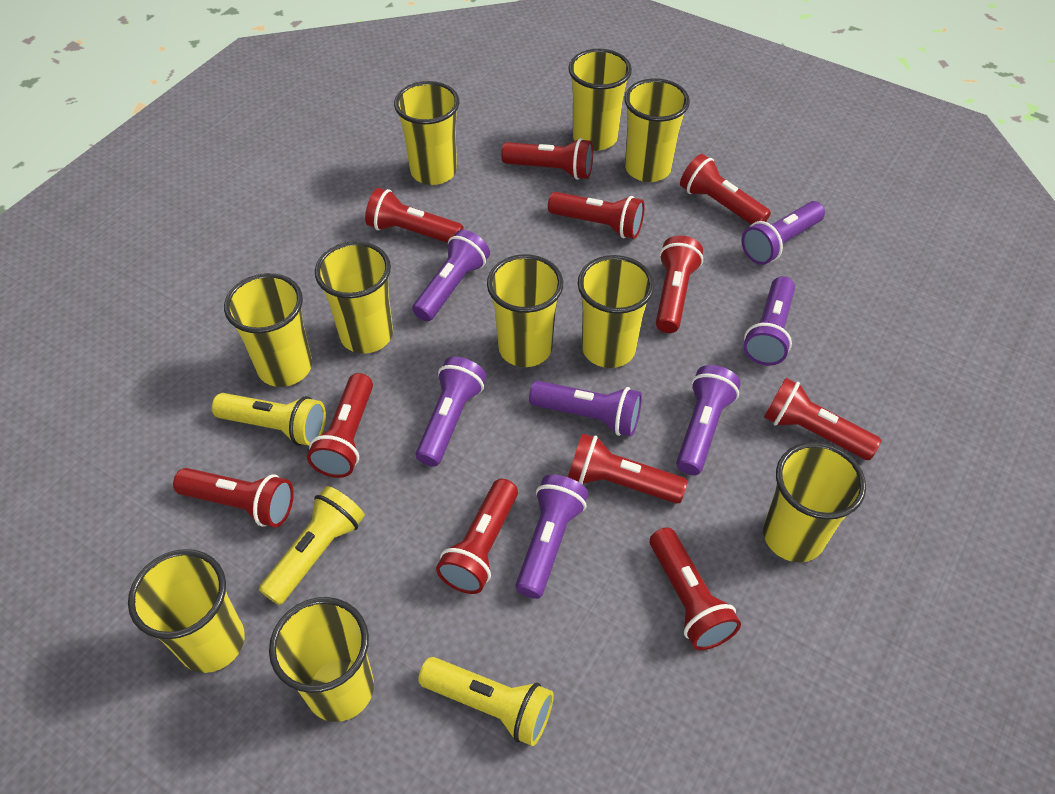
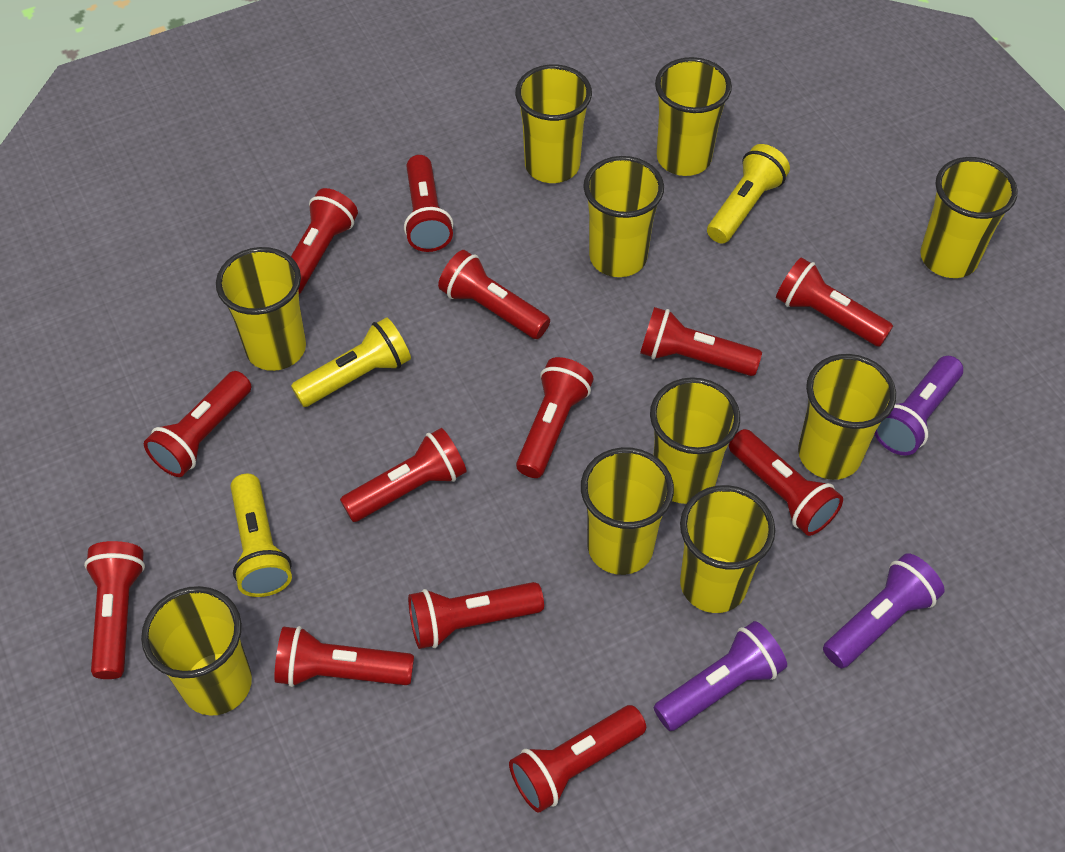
purple flashlight: 7 -> 3
red flashlight: 11 -> 13

